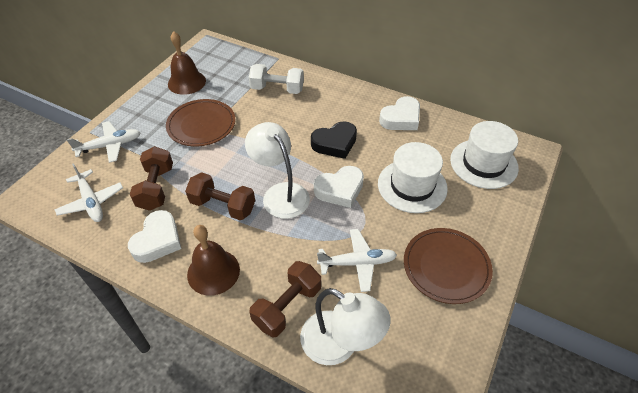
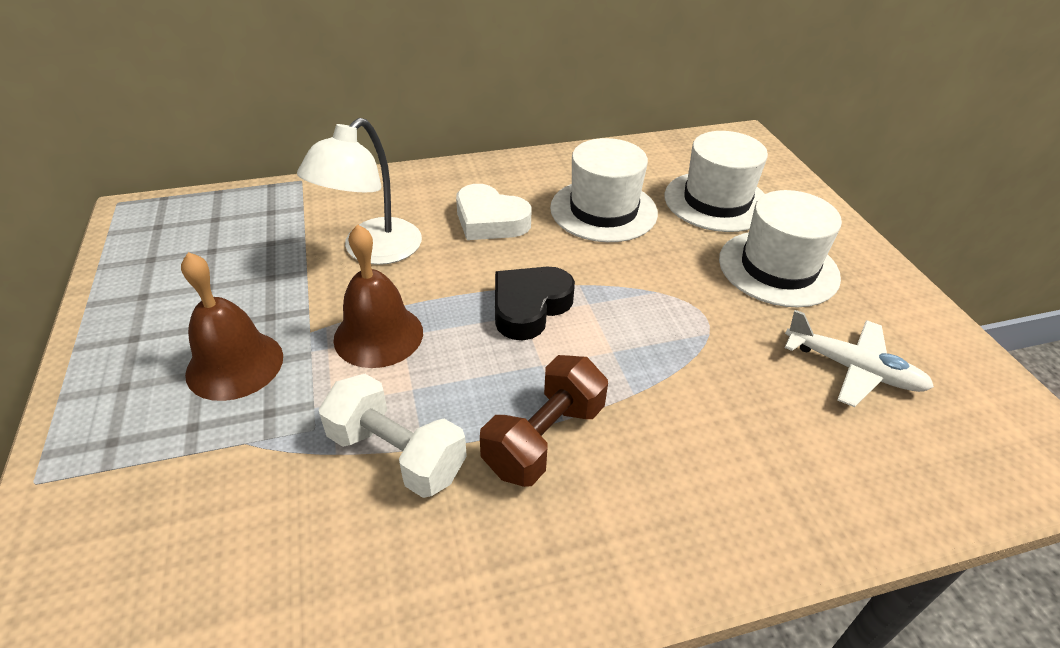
brown dumbbell: 3 -> 1
brown plate: 2 -> 0
white hat: 2 -> 3
white heart: 3 -> 1
white lamp: 2 -> 1
white plane: 3 -> 1

